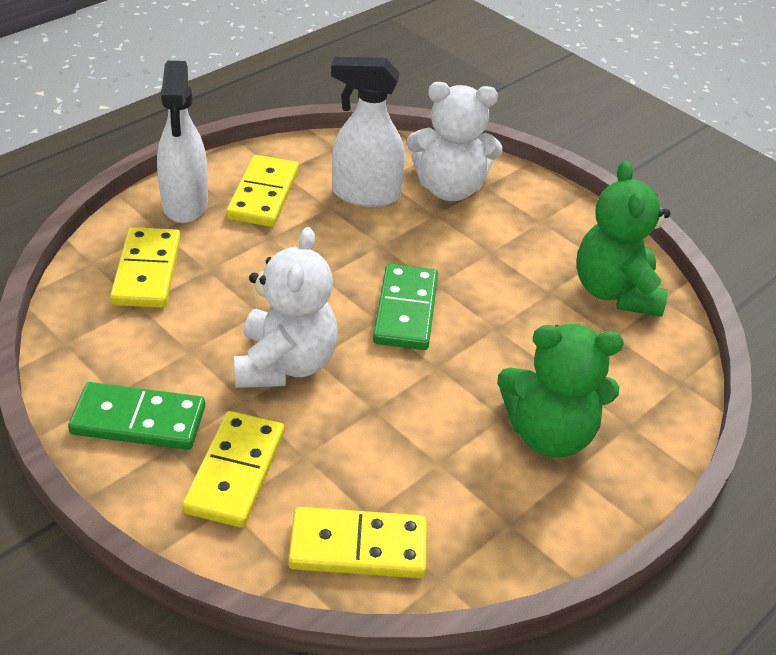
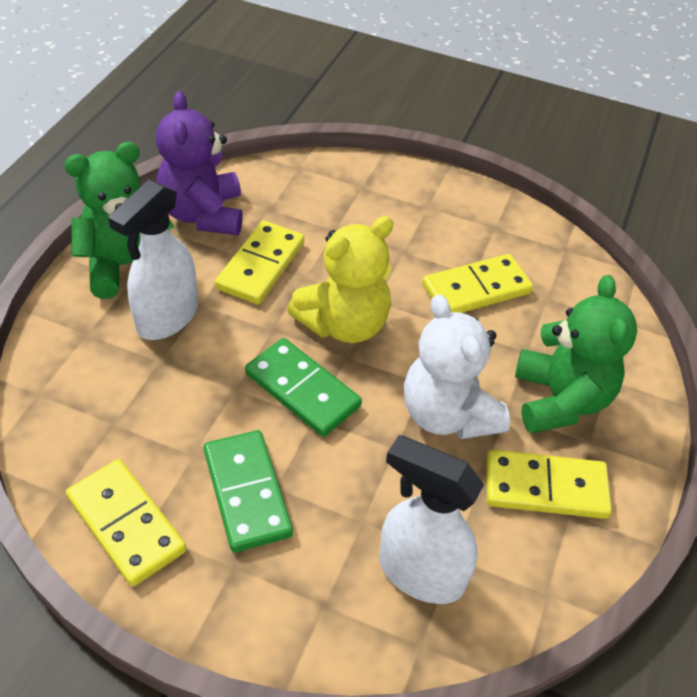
purple teddy bear: 0 -> 1
white teddy bear: 2 -> 1
yellow teddy bear: 0 -> 1

